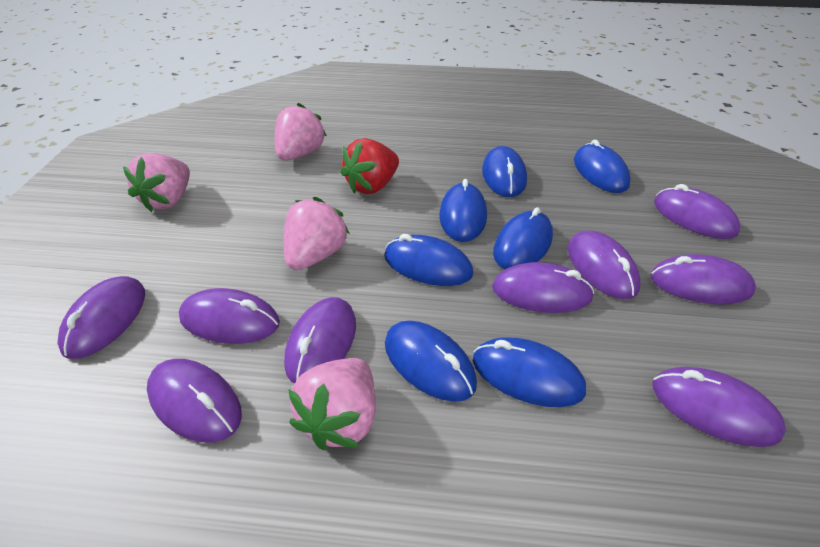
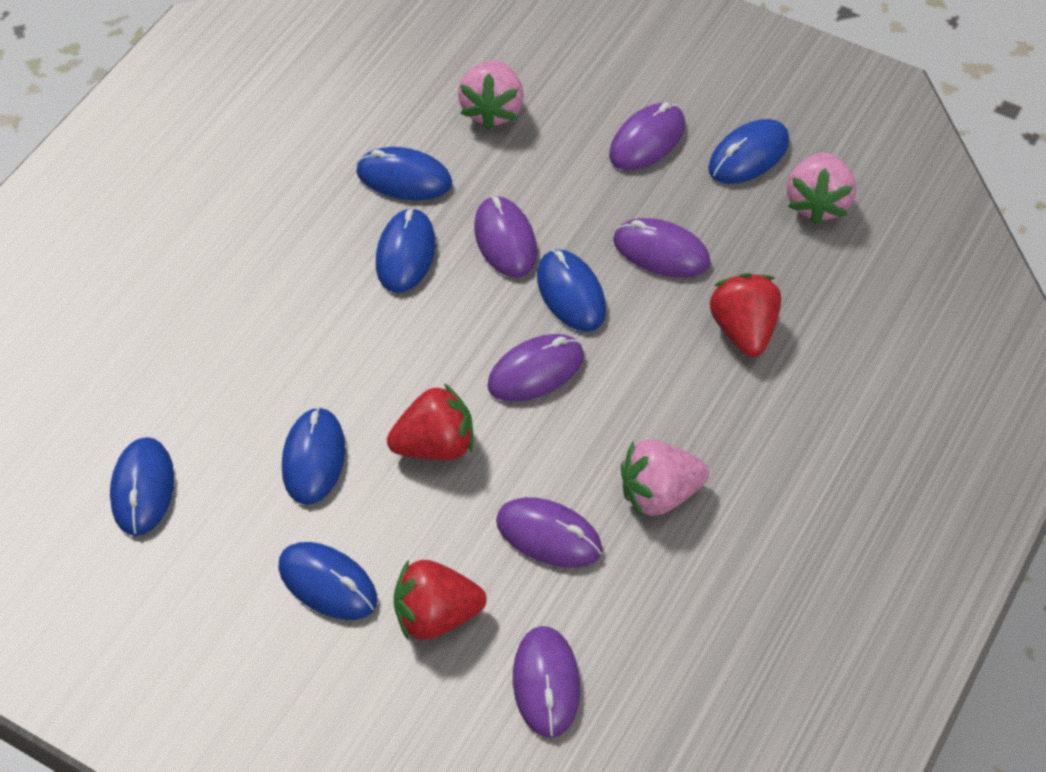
pink strawberry: 4 -> 3
purple mouse: 9 -> 6
red strawberry: 1 -> 3

